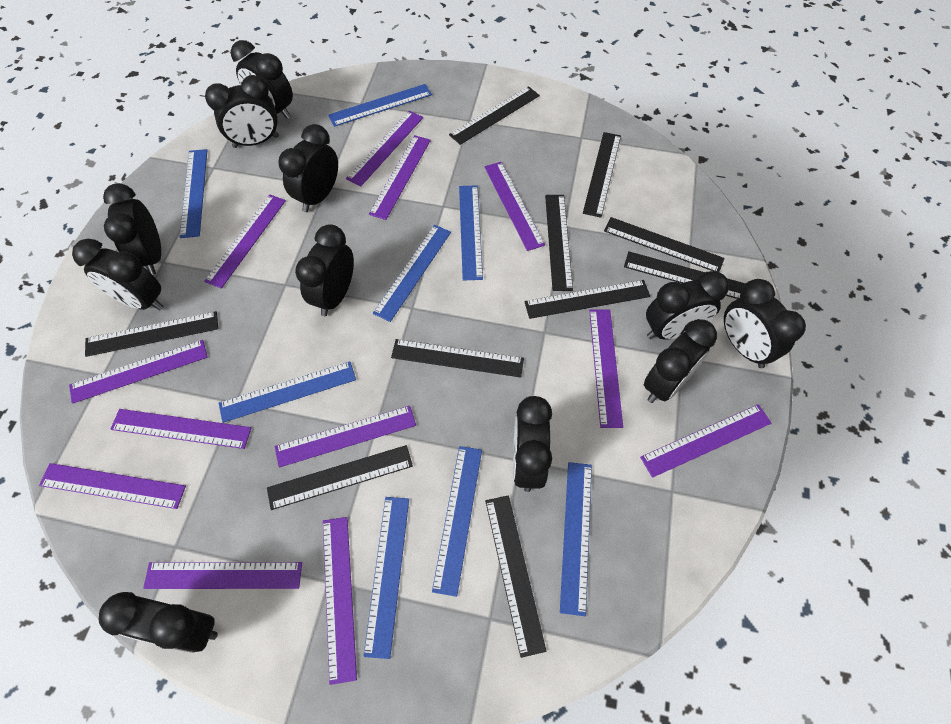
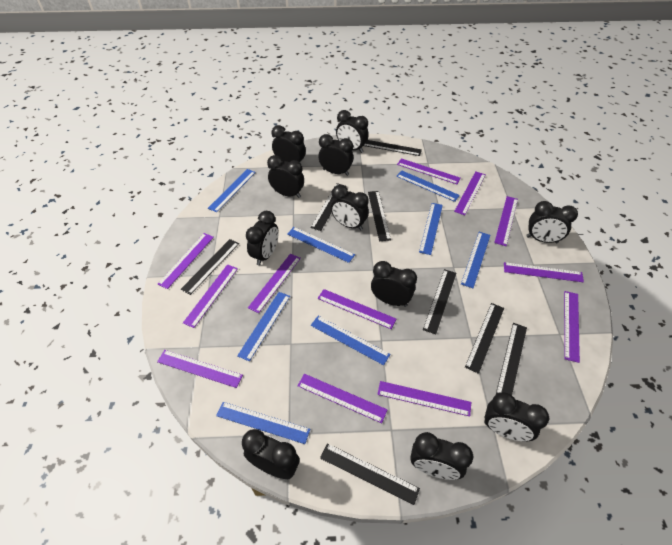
black ruler: 10 -> 8

